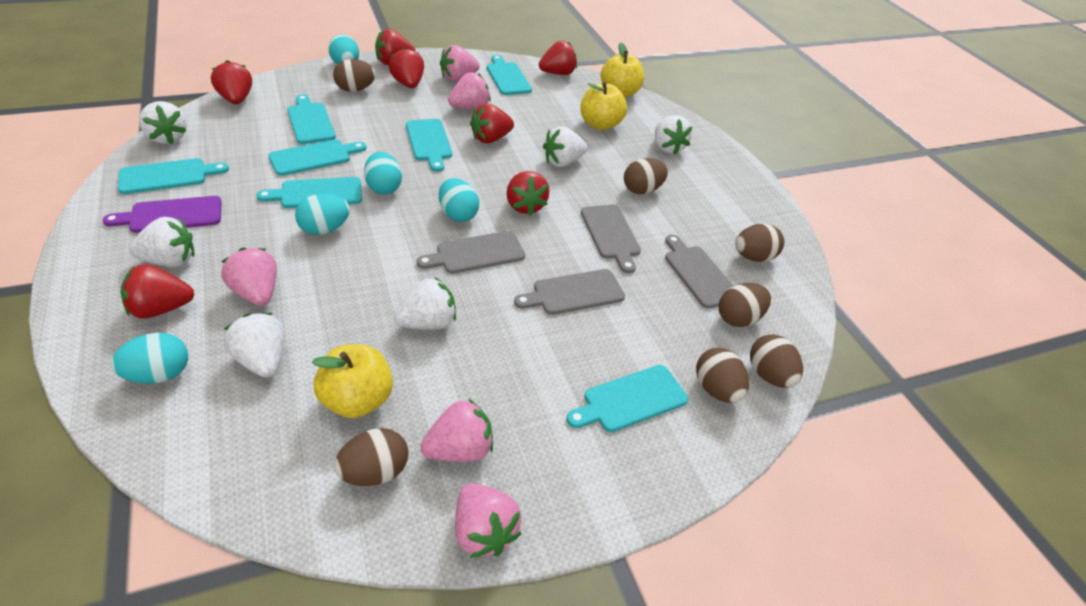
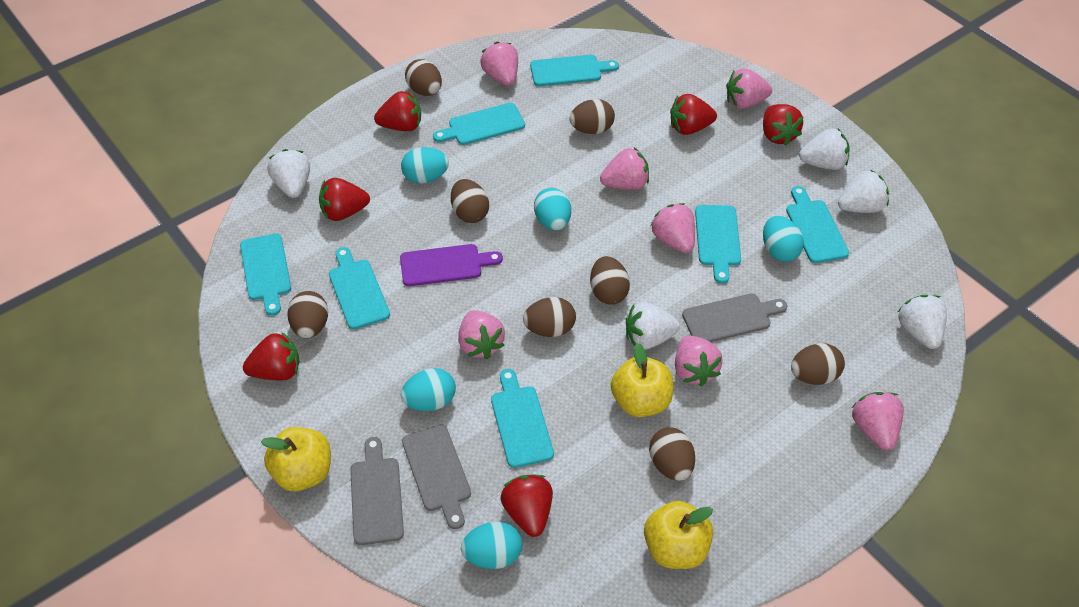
brown egg: 7 -> 8
grey cutting board: 4 -> 3
pink strawberry: 5 -> 7
red strawberry: 7 -> 6
white strawberry: 6 -> 5

